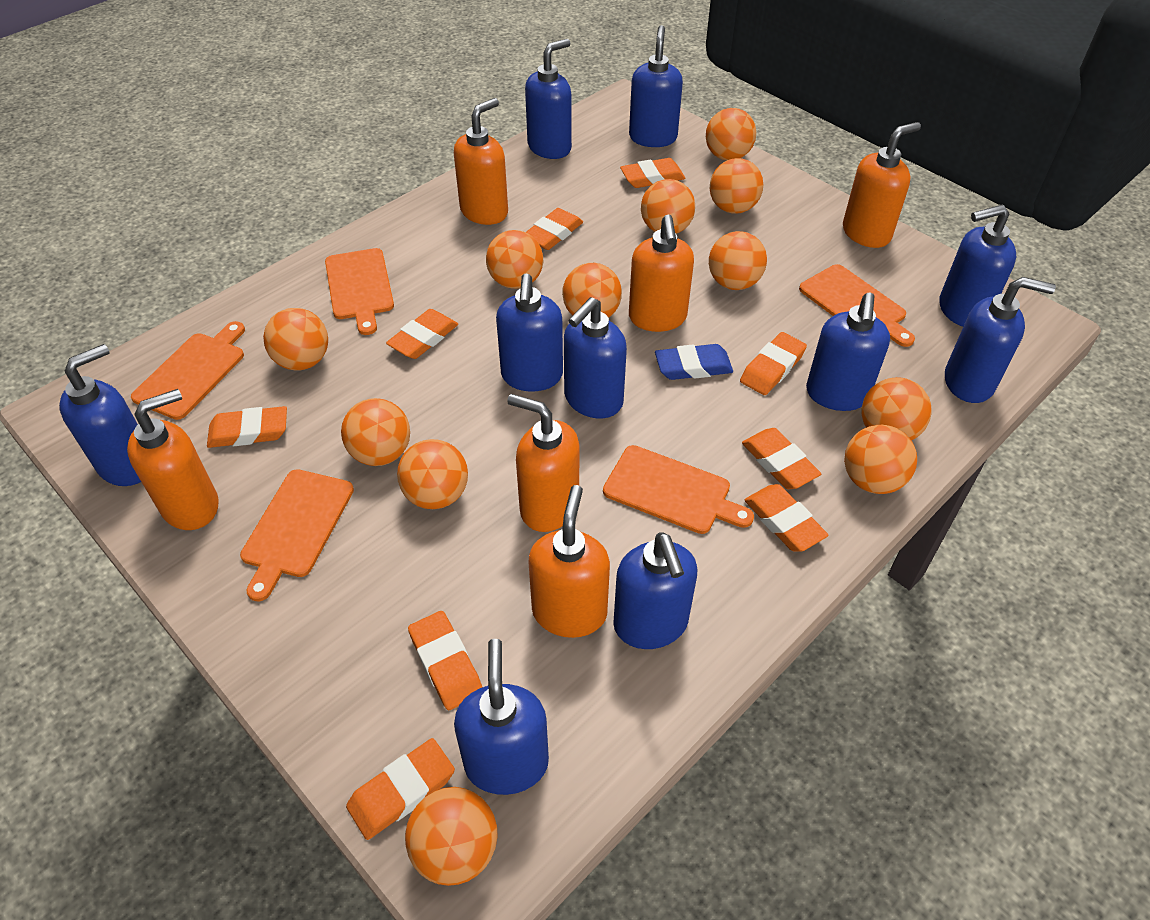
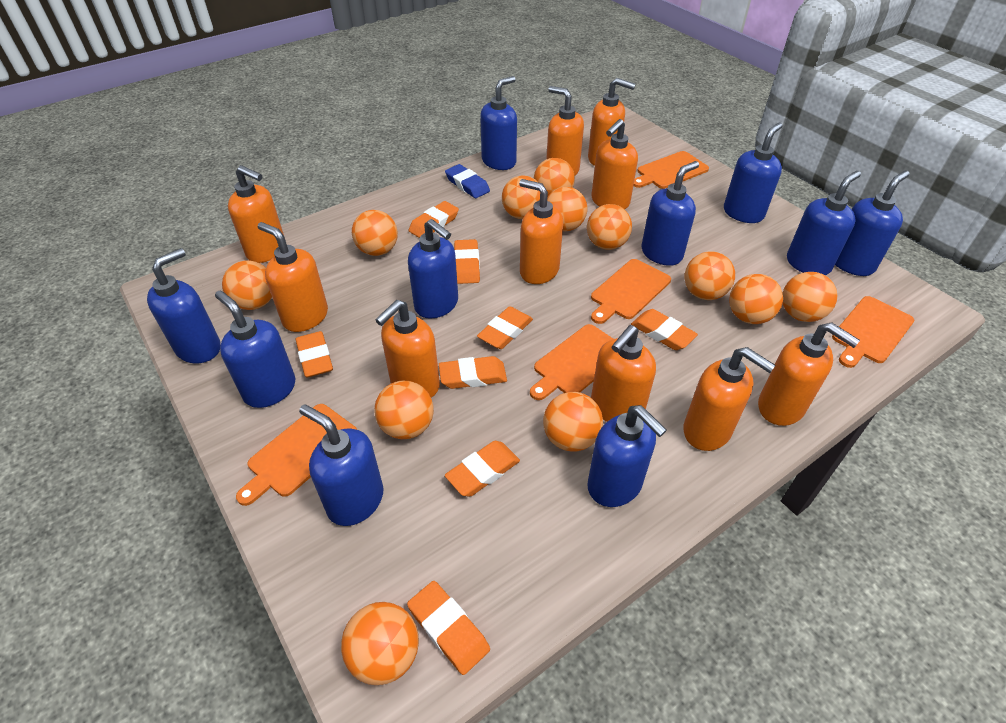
orange eraser: 9 -> 8
orange soap dispenser: 6 -> 10

